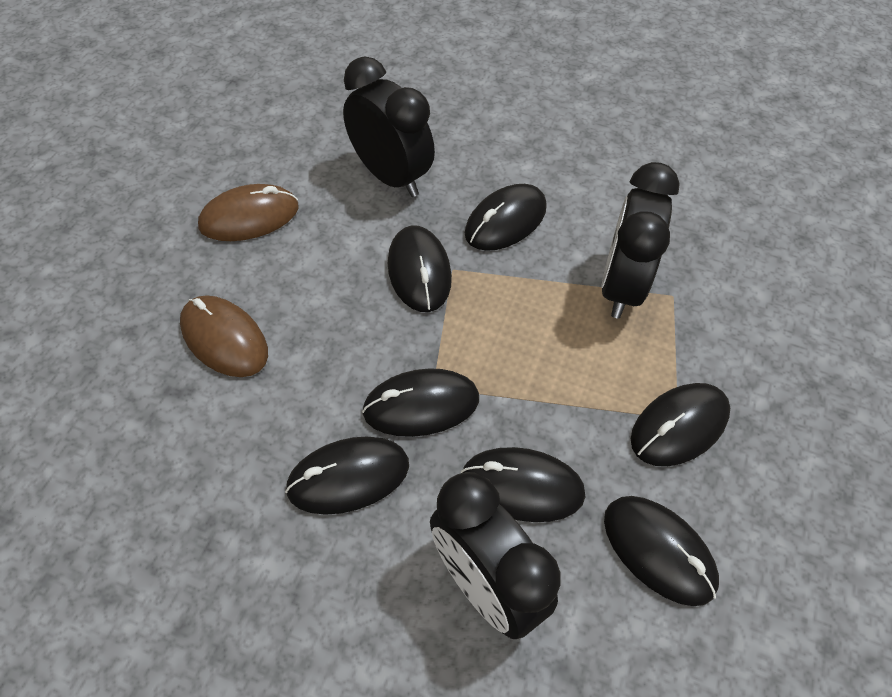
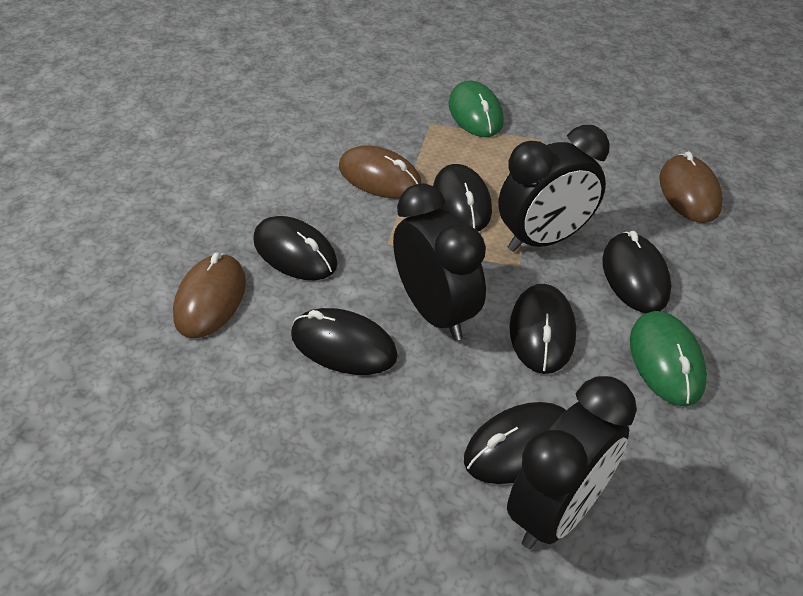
black mouse: 7 -> 6
brown mouse: 2 -> 3
green mouse: 0 -> 2

